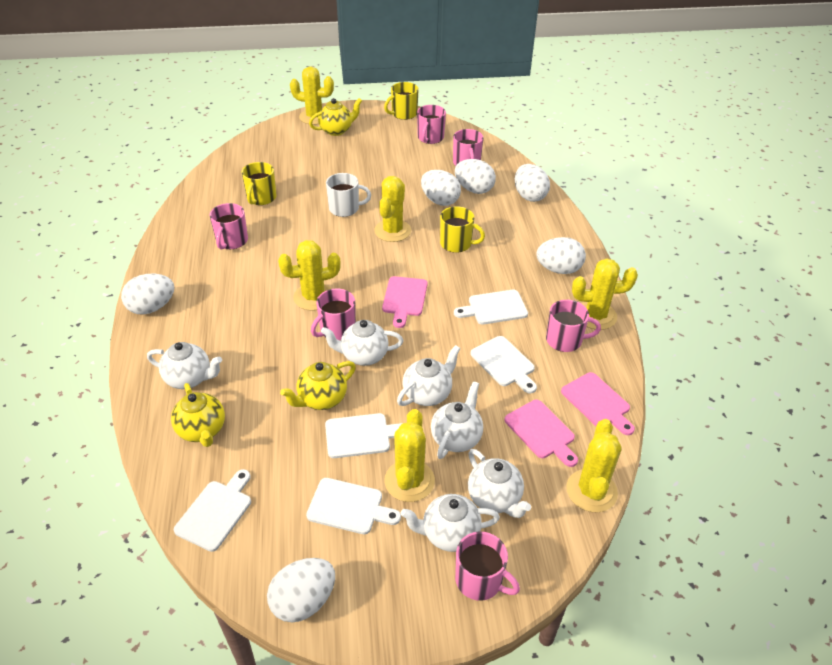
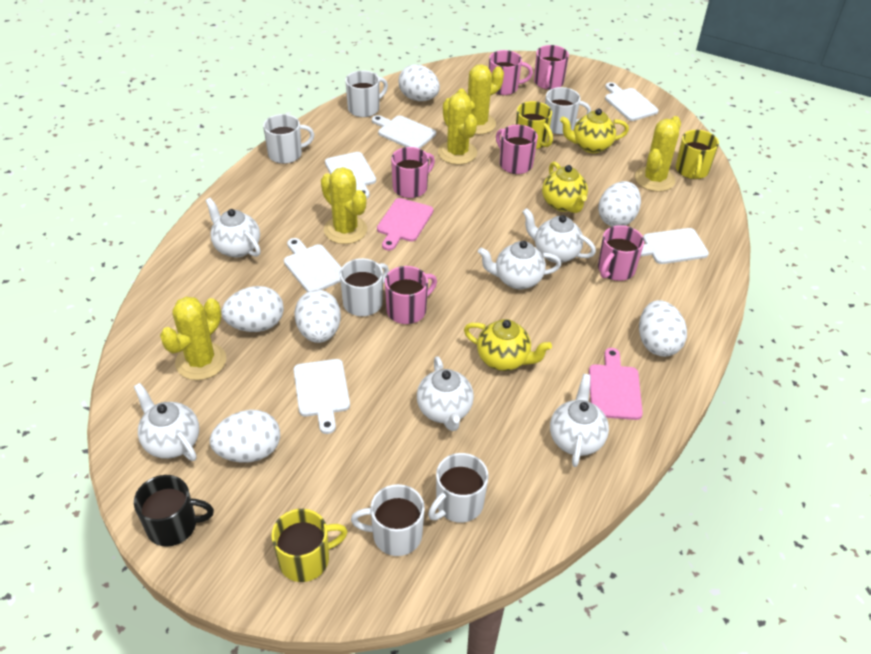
black mug: 0 -> 1
pink cutting board: 3 -> 2
white cutting board: 5 -> 6
white mug: 1 -> 6
yellow cactus: 6 -> 5

